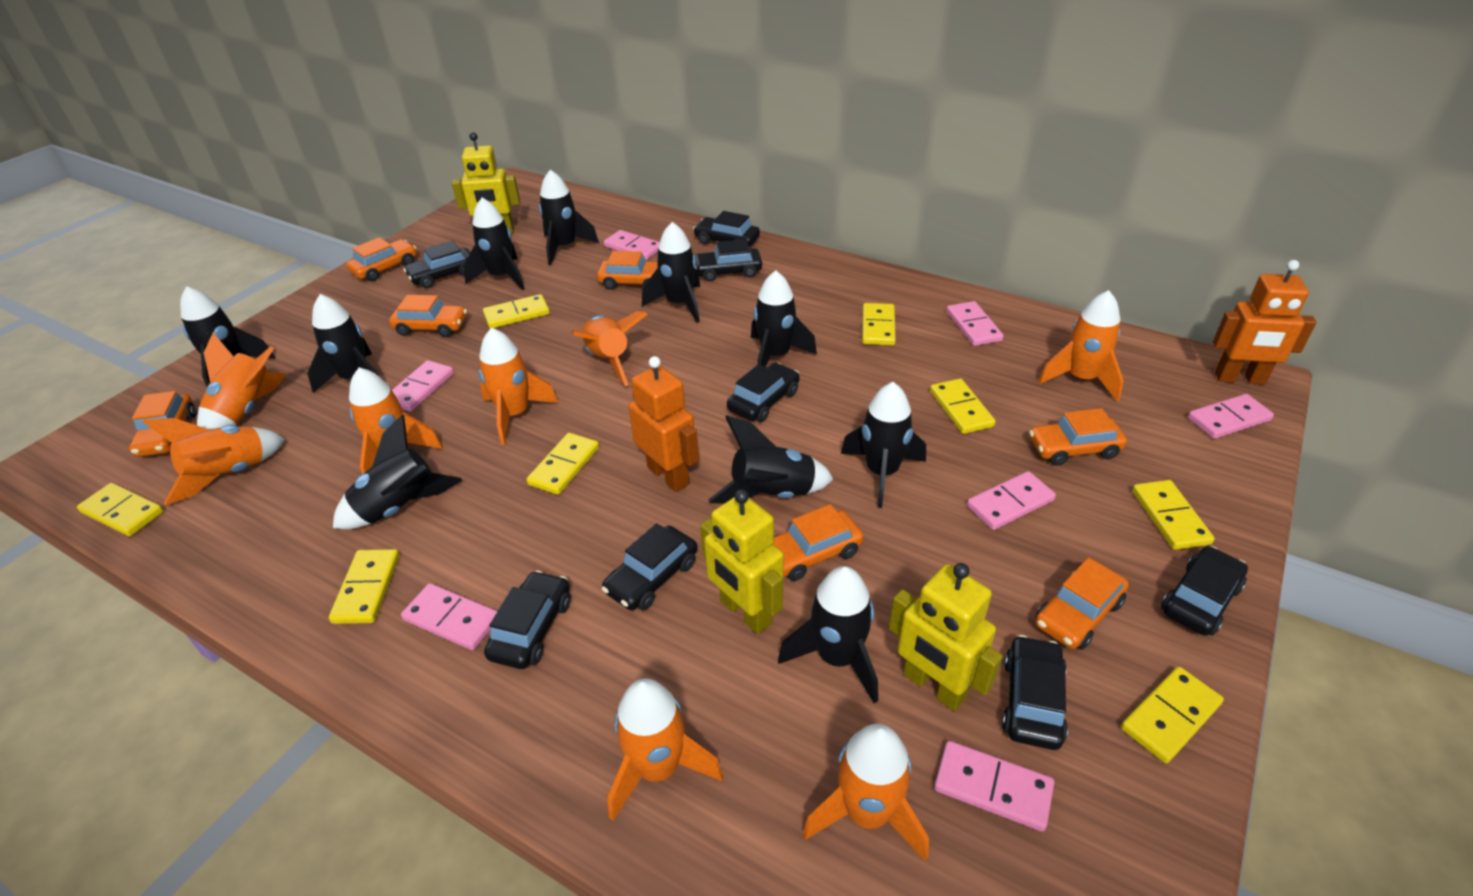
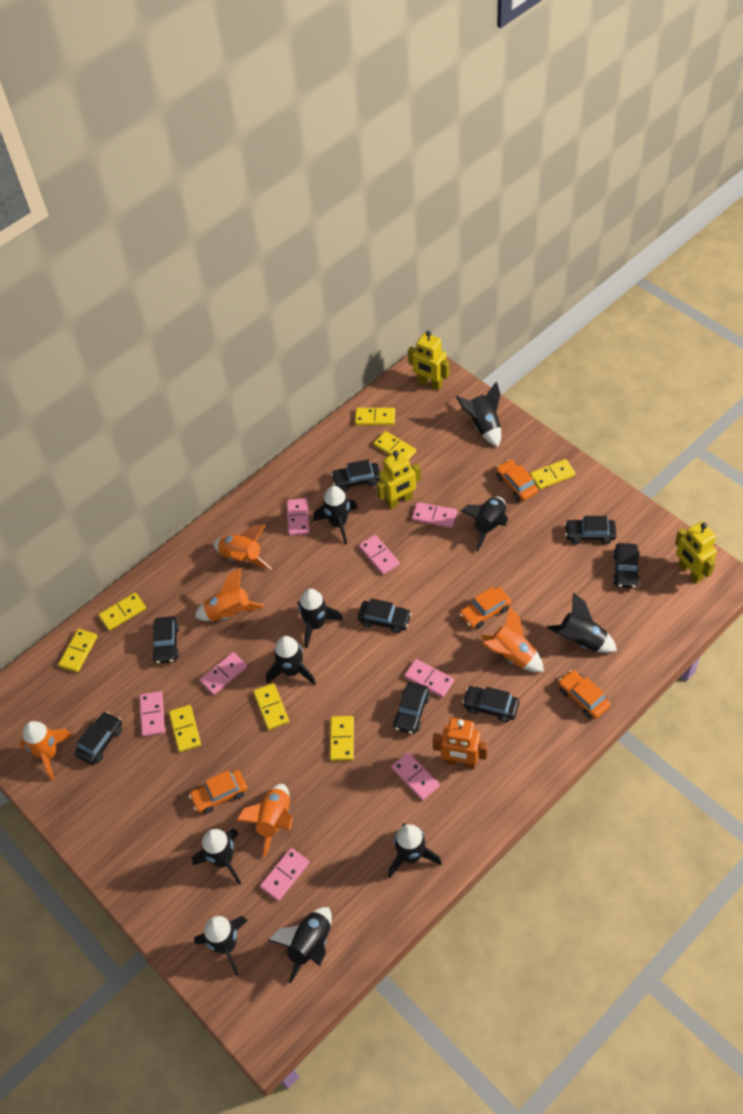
orange car: 7 -> 4
orange robot: 2 -> 1
orange rocket: 8 -> 5
pink domino: 7 -> 8

